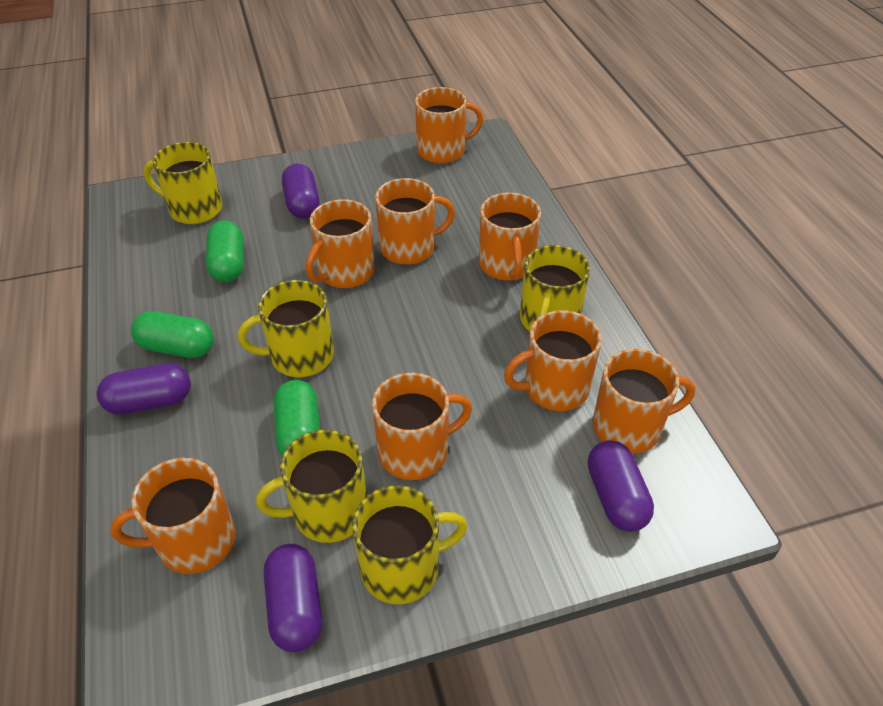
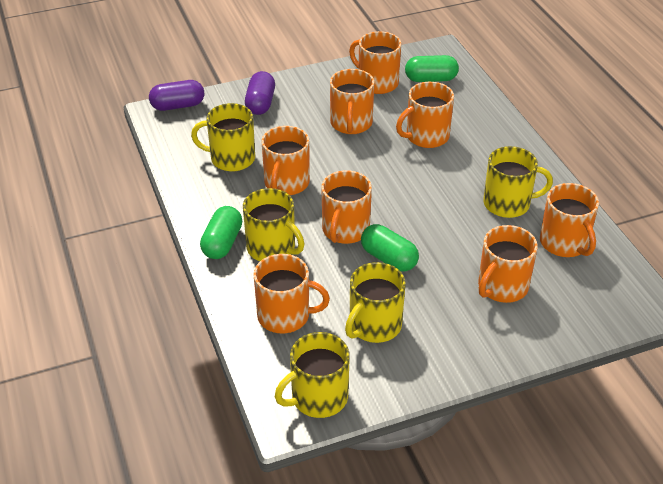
purple capsule: 4 -> 2

